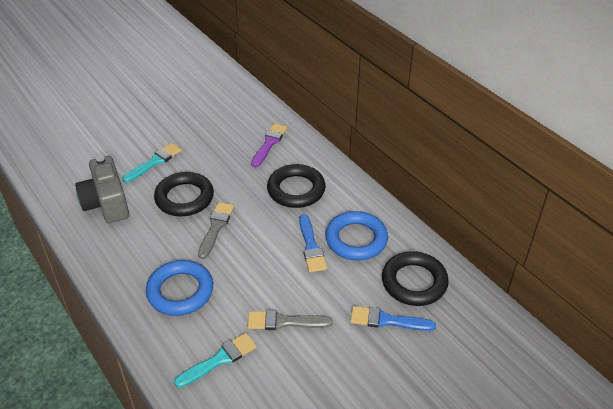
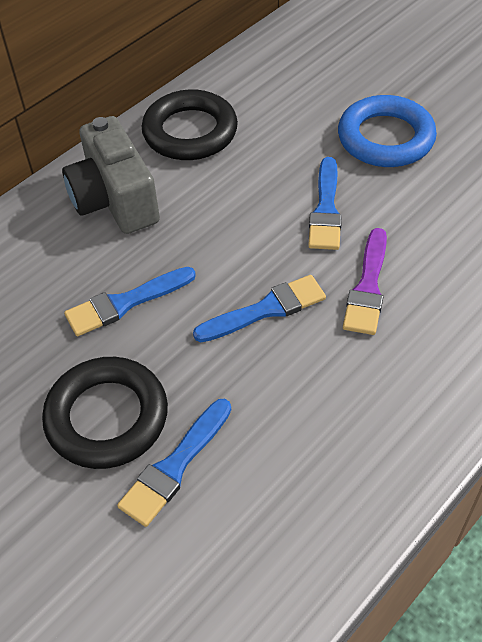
black ring: 3 -> 2
blue brush: 2 -> 4
blue ring: 2 -> 1
grey brush: 2 -> 0
turquoise brush: 2 -> 0

